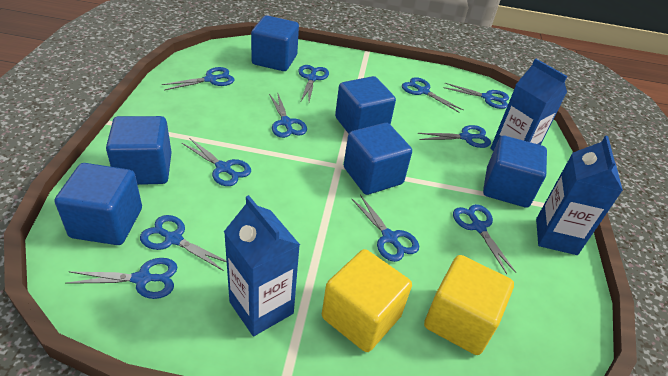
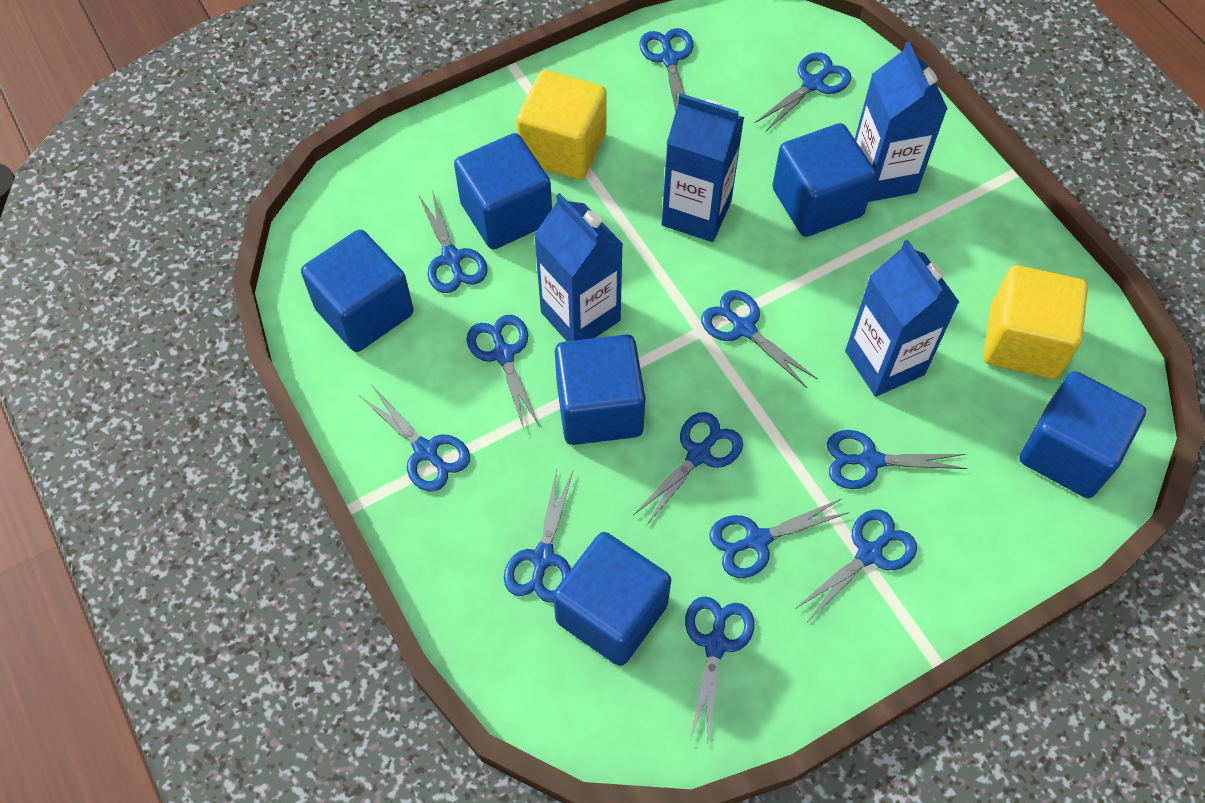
blue carton: 3 -> 4
blue scissors: 11 -> 12

